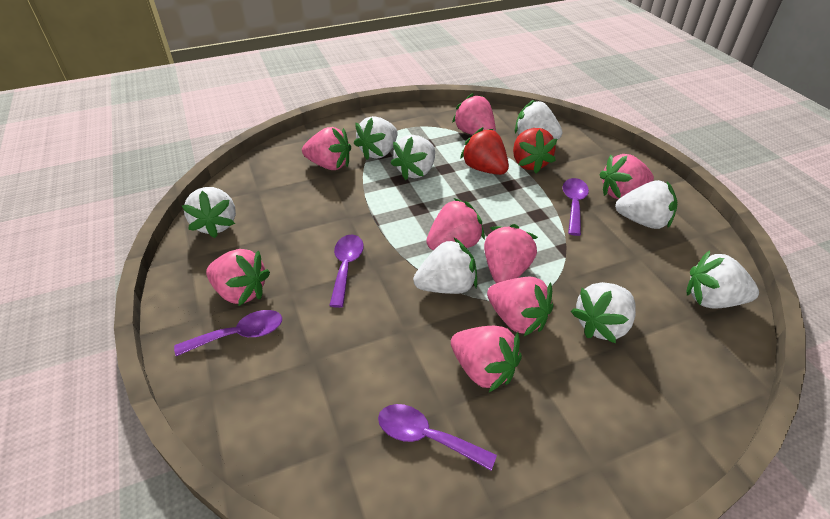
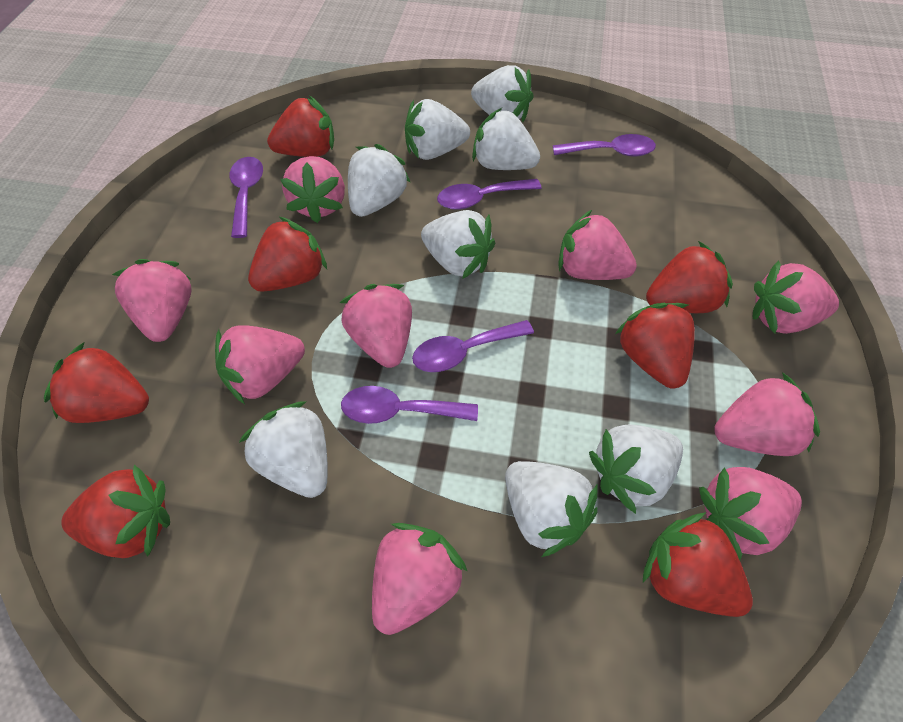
pink strawberry: 8 -> 9
purple spoon: 4 -> 5
red strawberry: 2 -> 7

